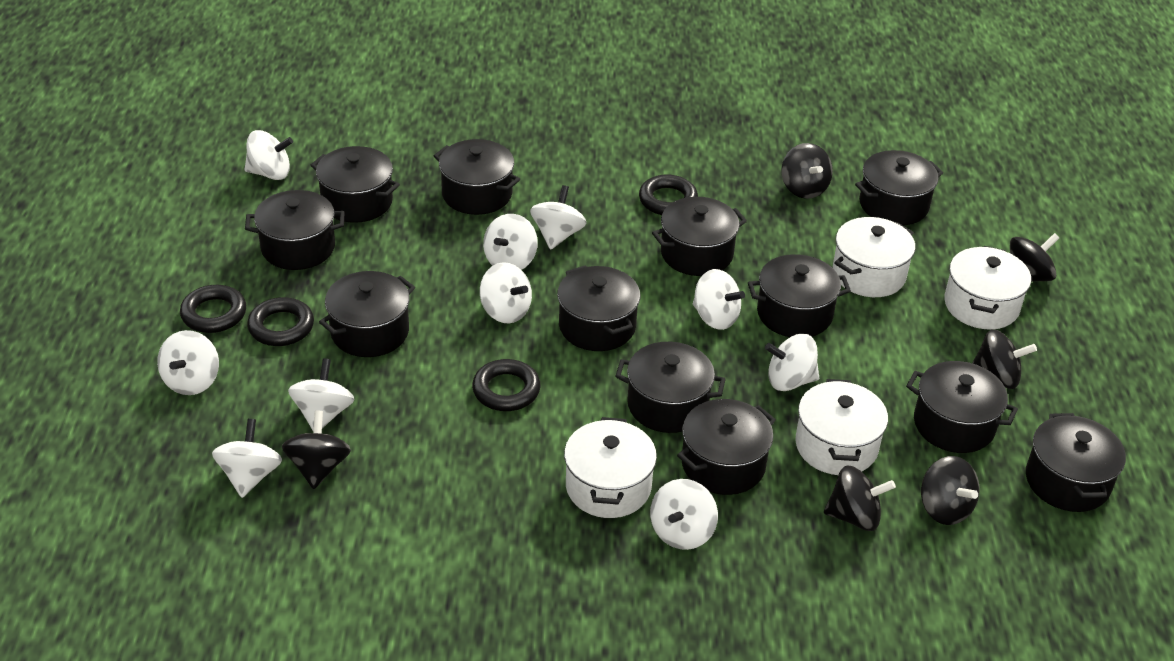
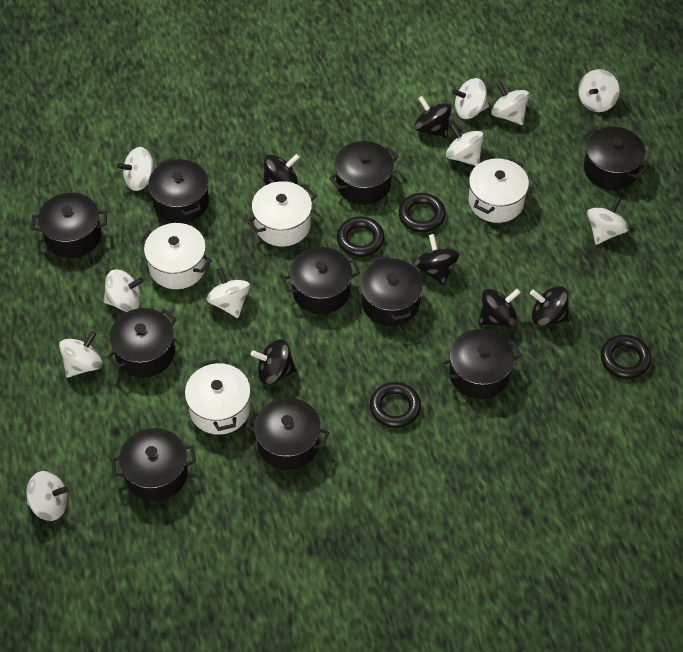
black pot: 12 -> 10

